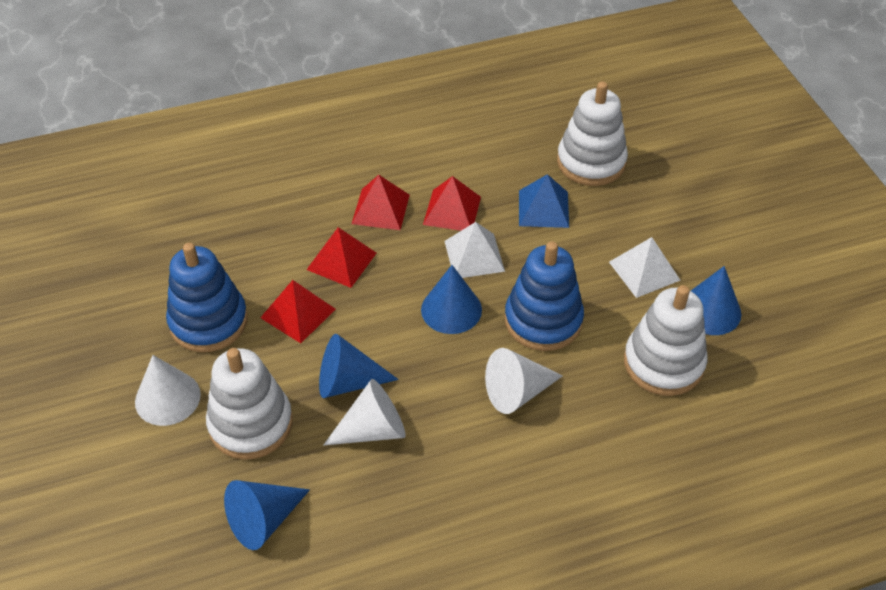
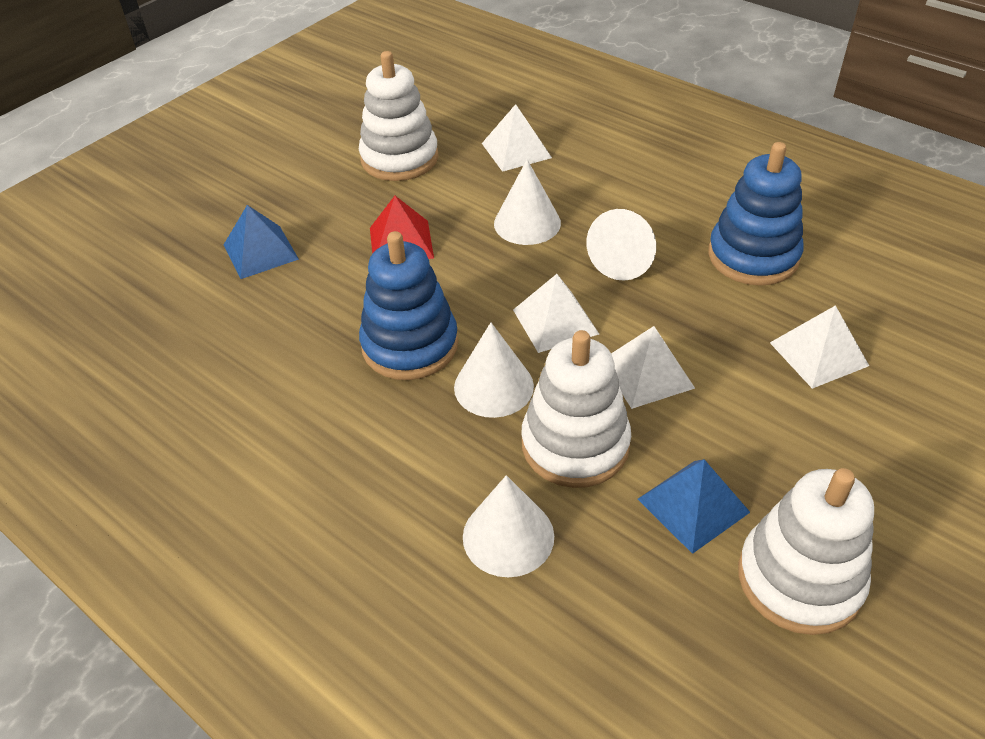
blue cone: 4 -> 0
blue pyramid: 1 -> 2
red pyramid: 4 -> 1
white cone: 3 -> 4
white pyramid: 2 -> 4

